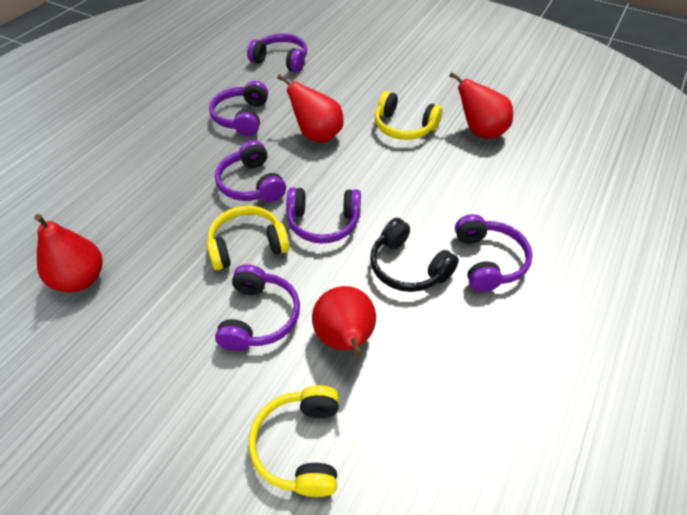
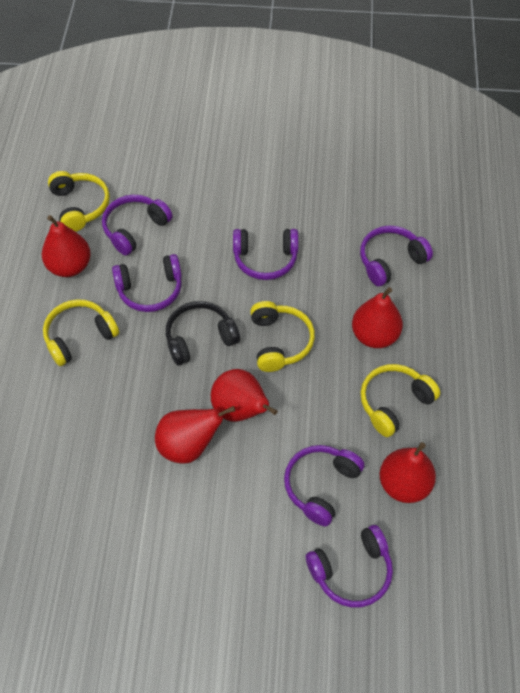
red pear: 4 -> 5
yellow headphones: 3 -> 4

